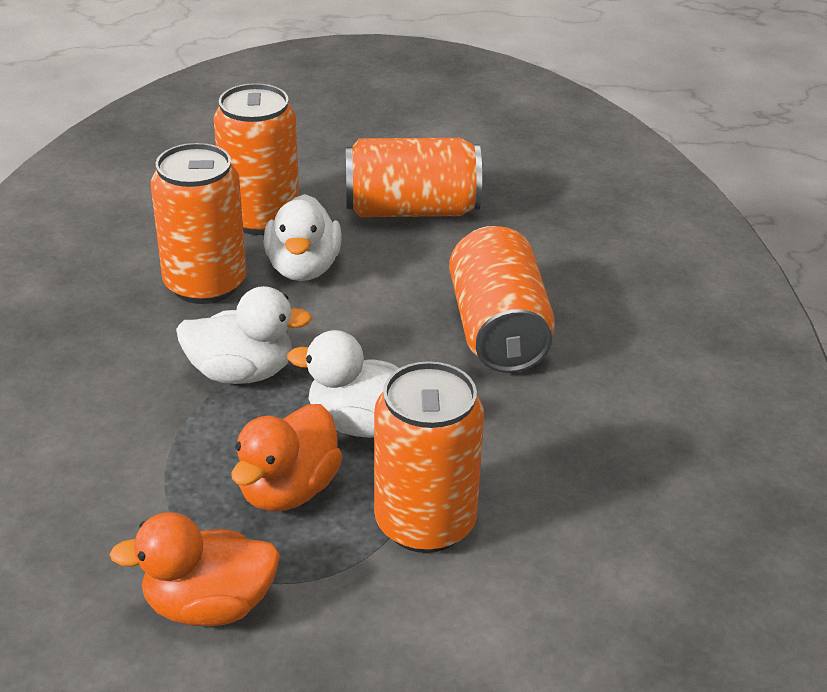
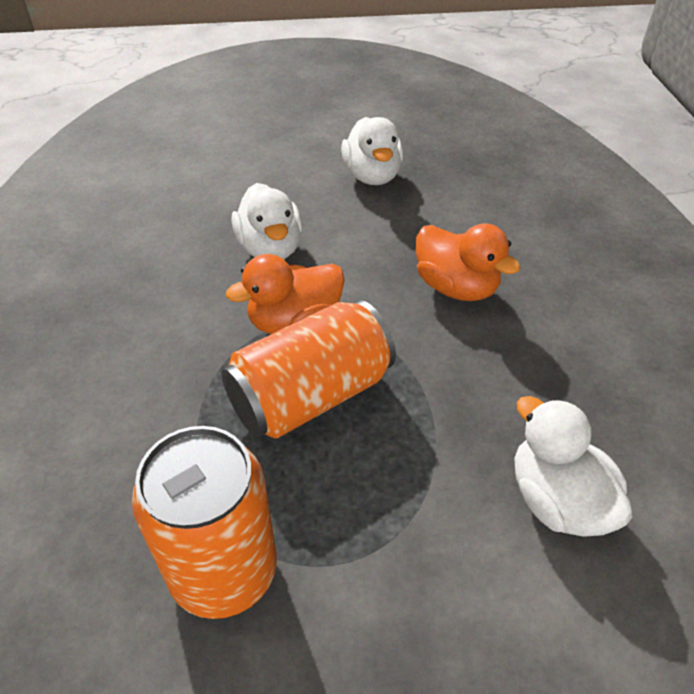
orange can: 5 -> 2

